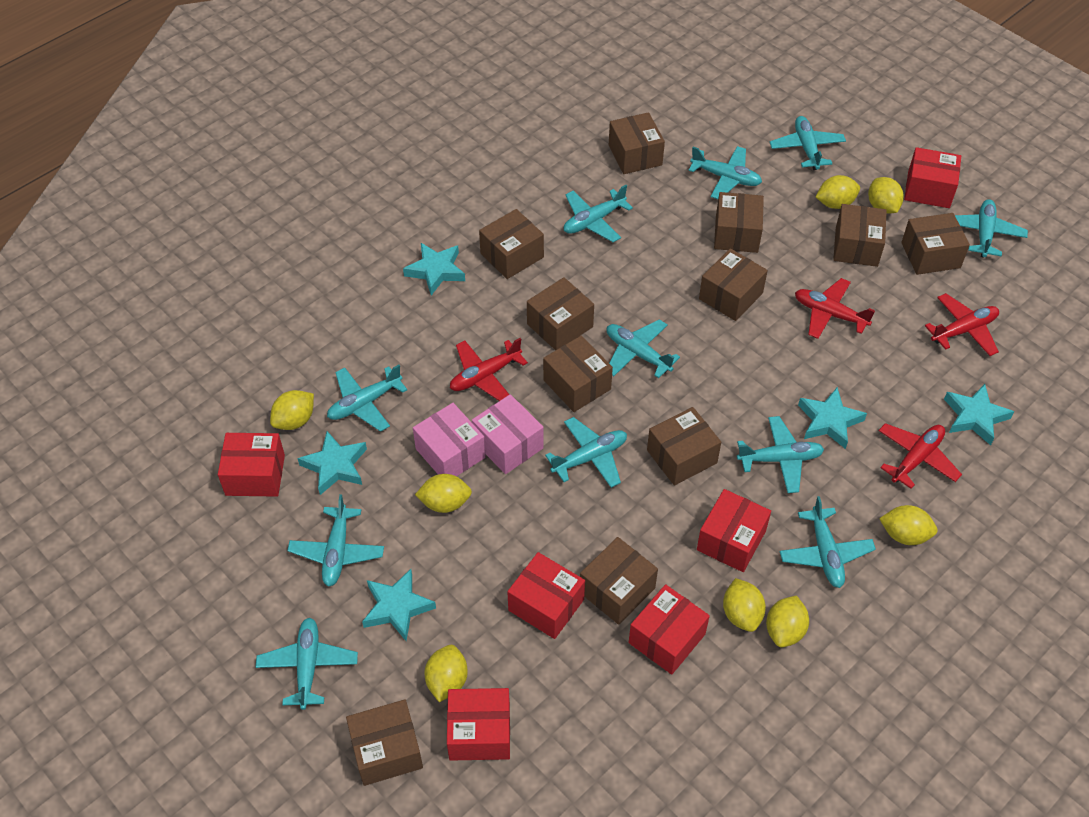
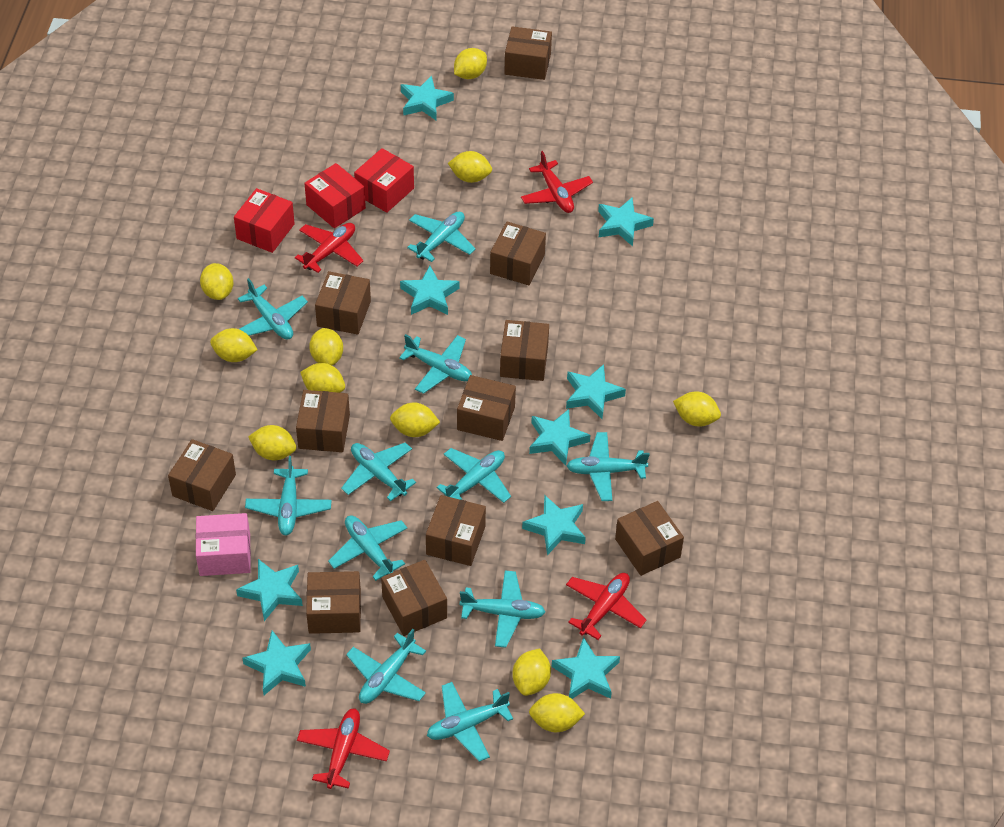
pink box: 2 -> 1
red box: 6 -> 3
turquoise star: 5 -> 9
yellow lemon: 8 -> 11

